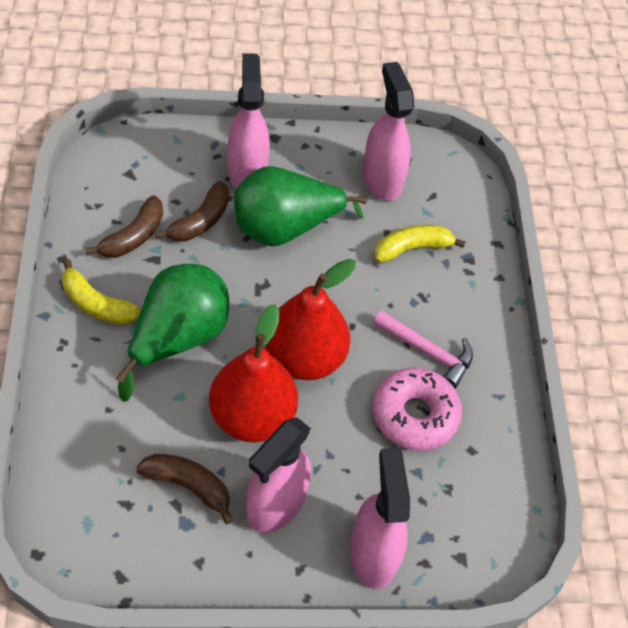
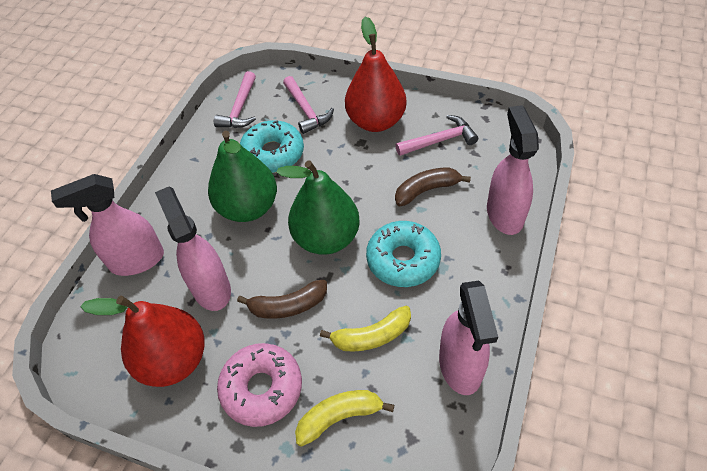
brown banana: 3 -> 2
pink hammer: 1 -> 3
turquoise donut: 0 -> 2

